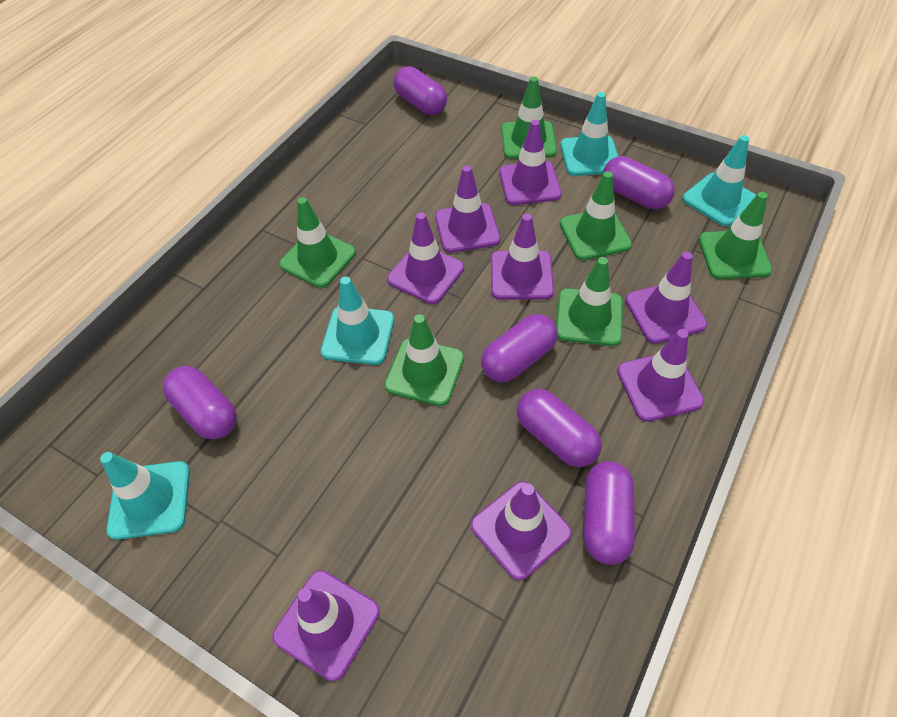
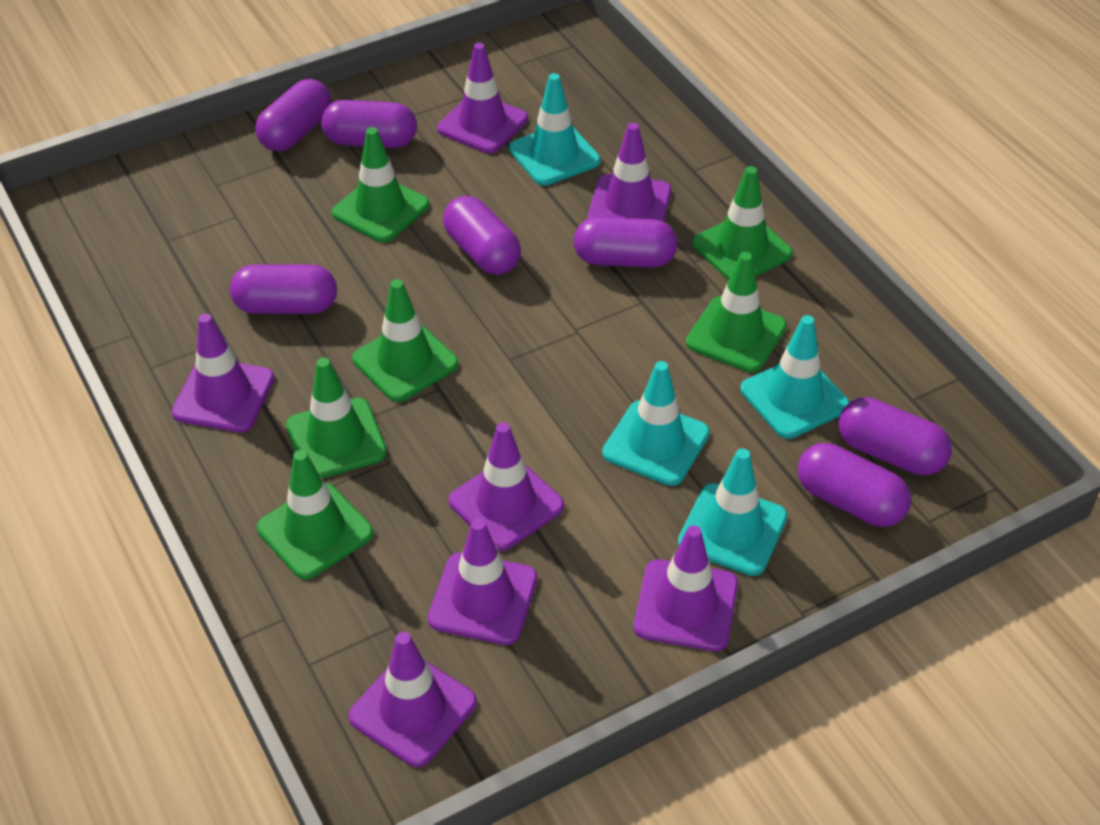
purple capsule: 6 -> 7
purple traffic cone: 8 -> 7

